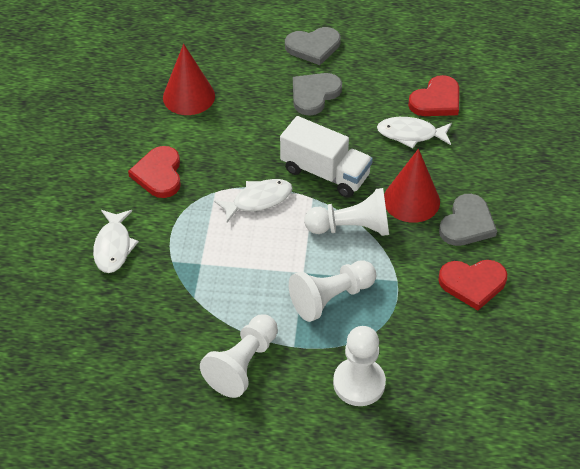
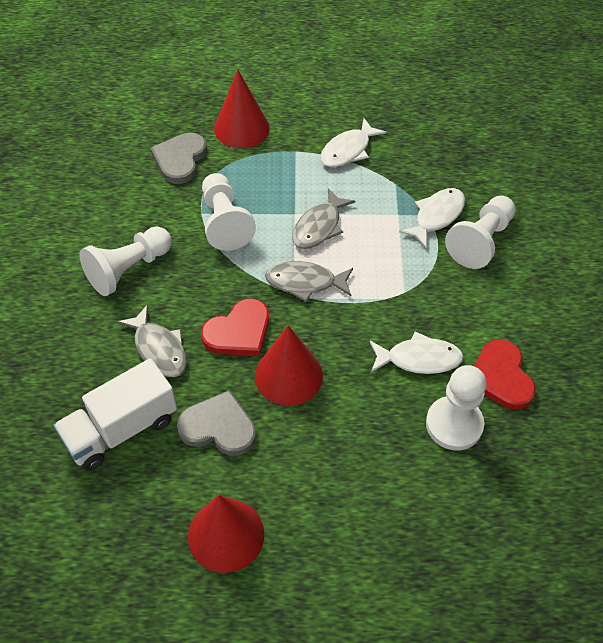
grey fish: 0 -> 3
grey heart: 3 -> 2
red cone: 2 -> 3
red heart: 3 -> 2

